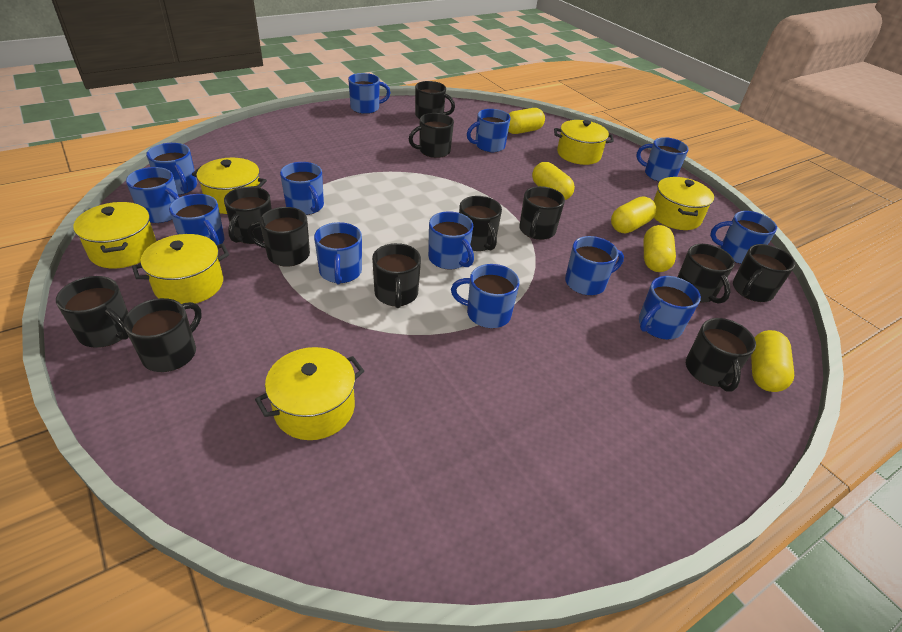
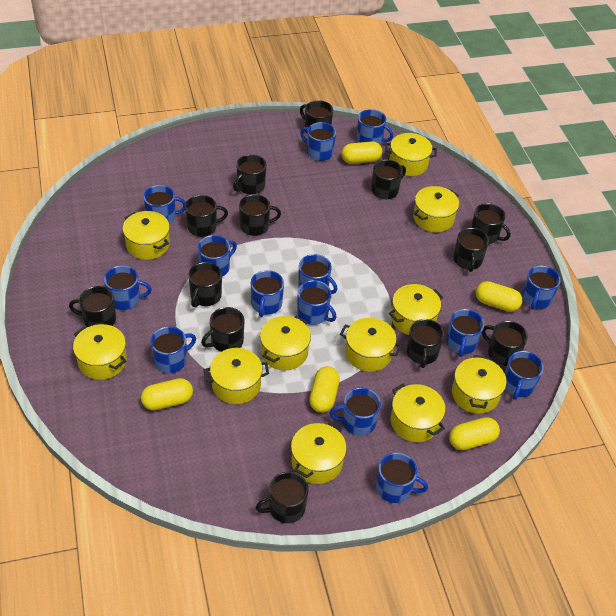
black mug: 12 -> 13
blue mug: 13 -> 14
yellow pot: 6 -> 11

